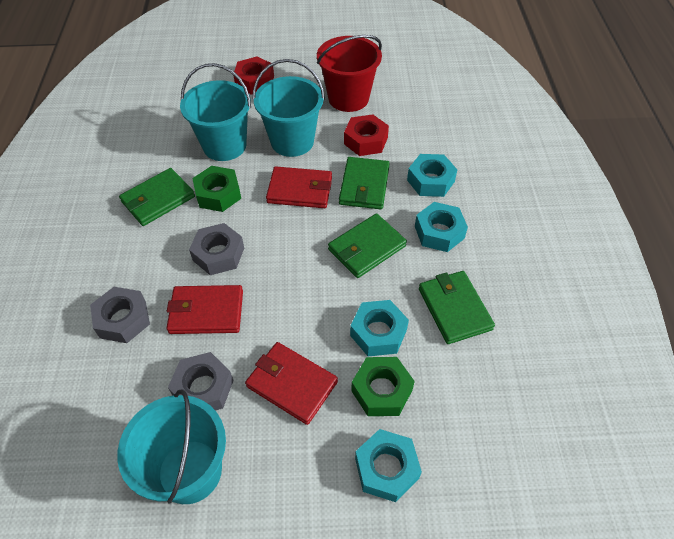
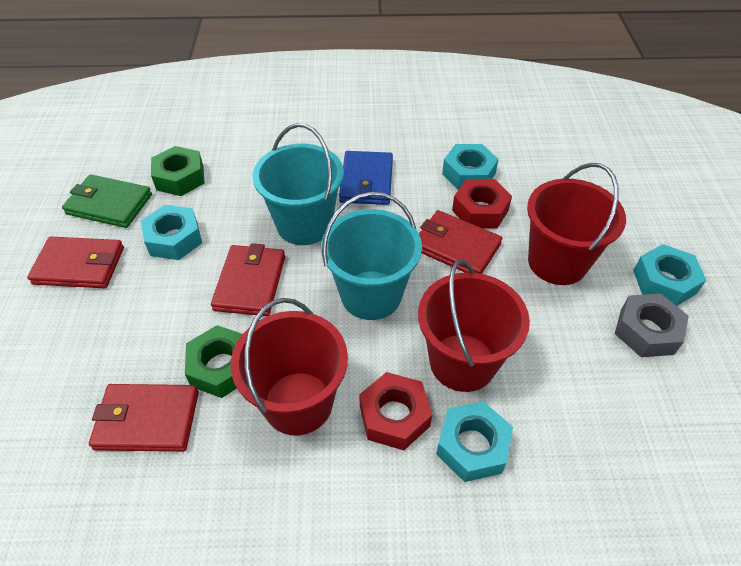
blue wallet: 0 -> 1
green wallet: 4 -> 1
grey nut: 3 -> 1
red bucket: 1 -> 3
red wallet: 3 -> 4
turquoise bucket: 3 -> 2

